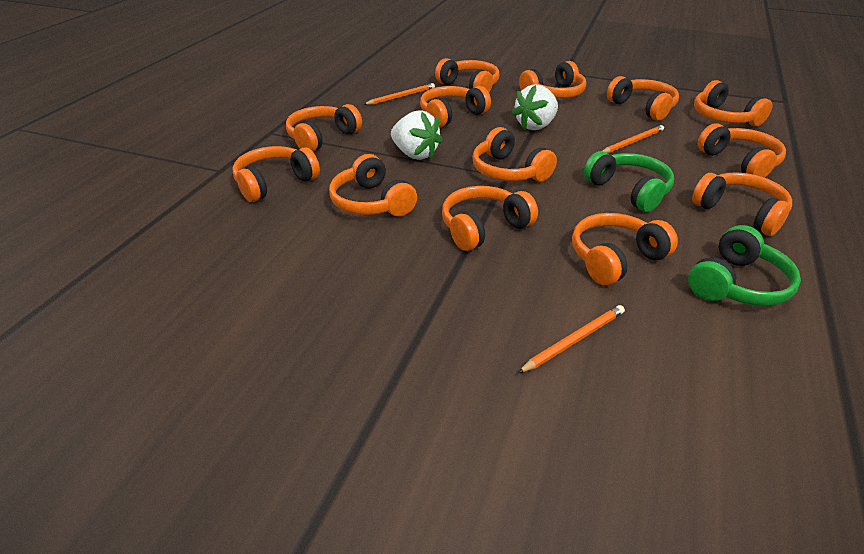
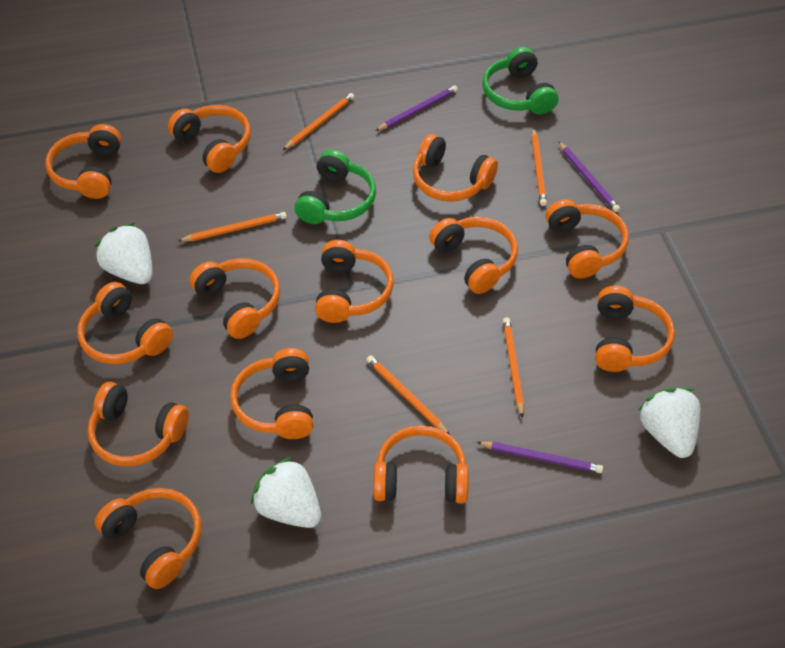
orange pencil: 3 -> 5
purple pencil: 0 -> 3
white strawberry: 2 -> 3

